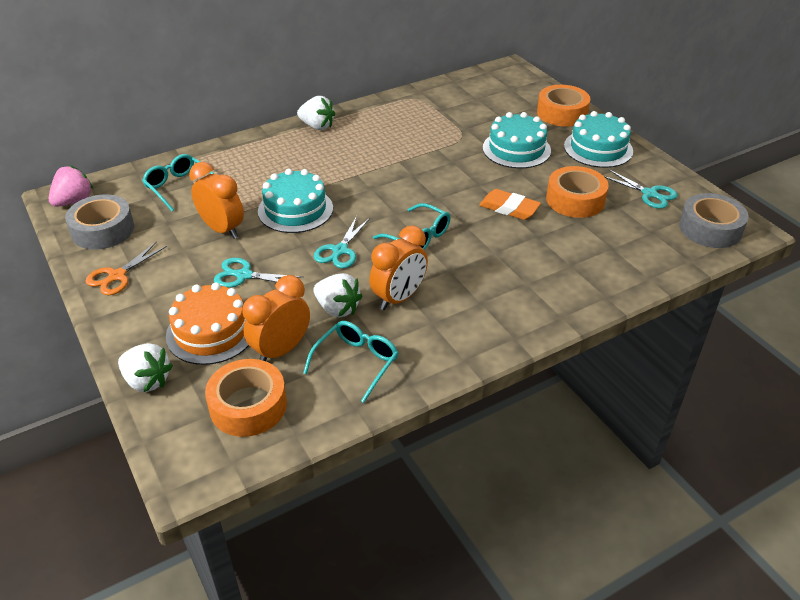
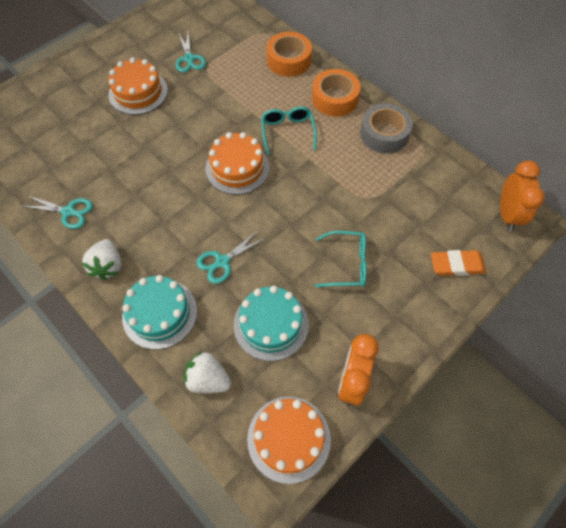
grey tape: 2 -> 1
orange cake: 1 -> 3
orange clock: 3 -> 2
orange scissors: 1 -> 0
orange tape: 3 -> 2
pink strawberry: 1 -> 0
turquoise cake: 3 -> 2
turquoise glasses: 3 -> 2
white strawberry: 3 -> 2

